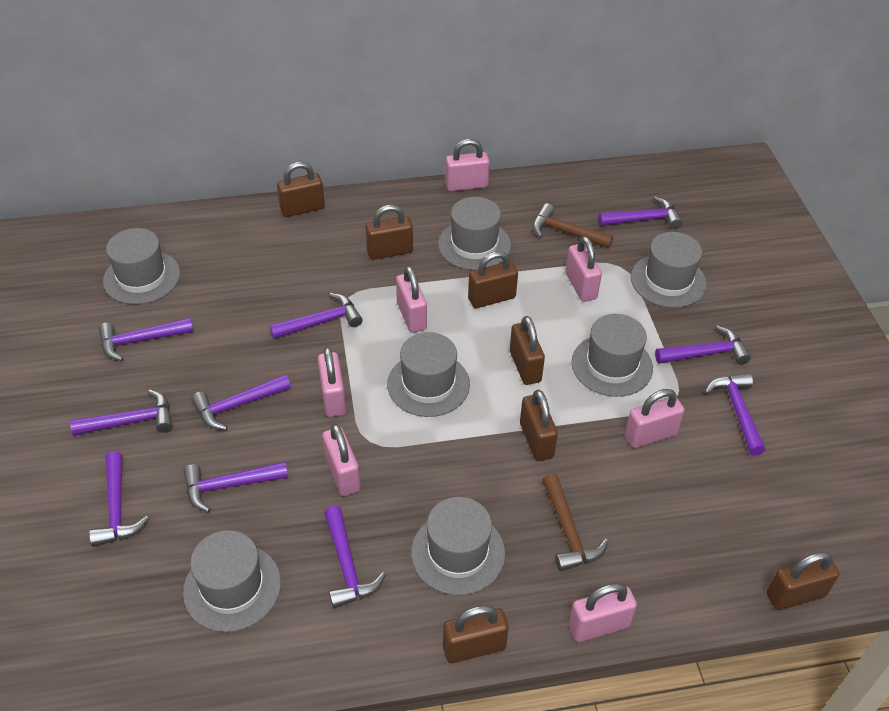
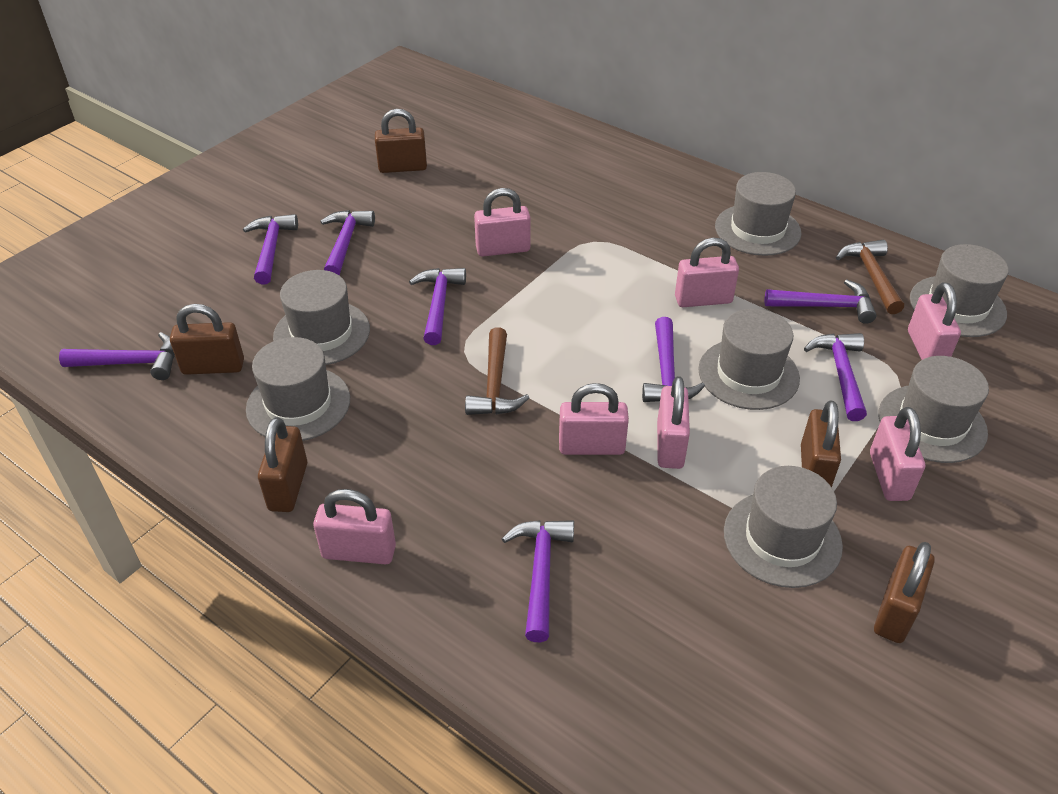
brown padlock: 7 -> 5
purple hammer: 10 -> 8

